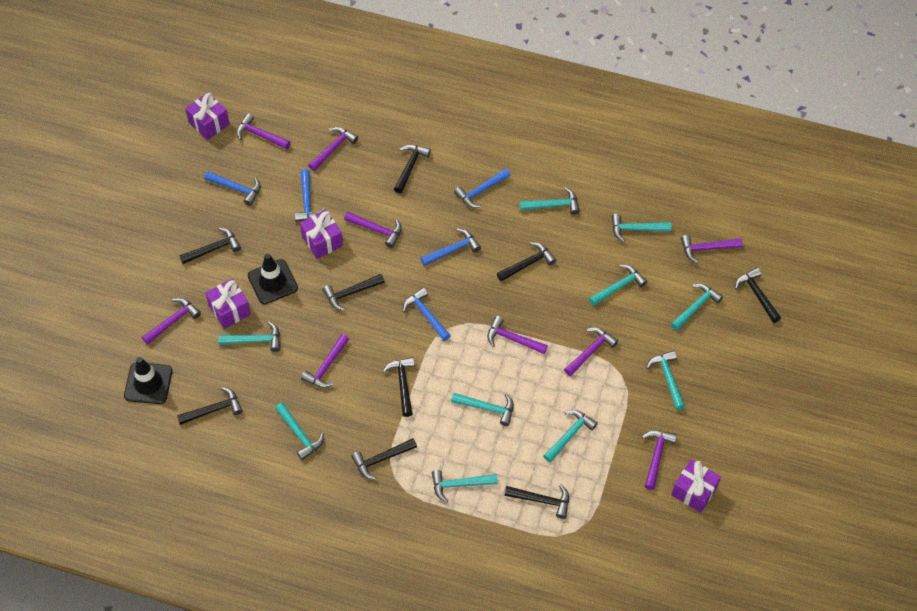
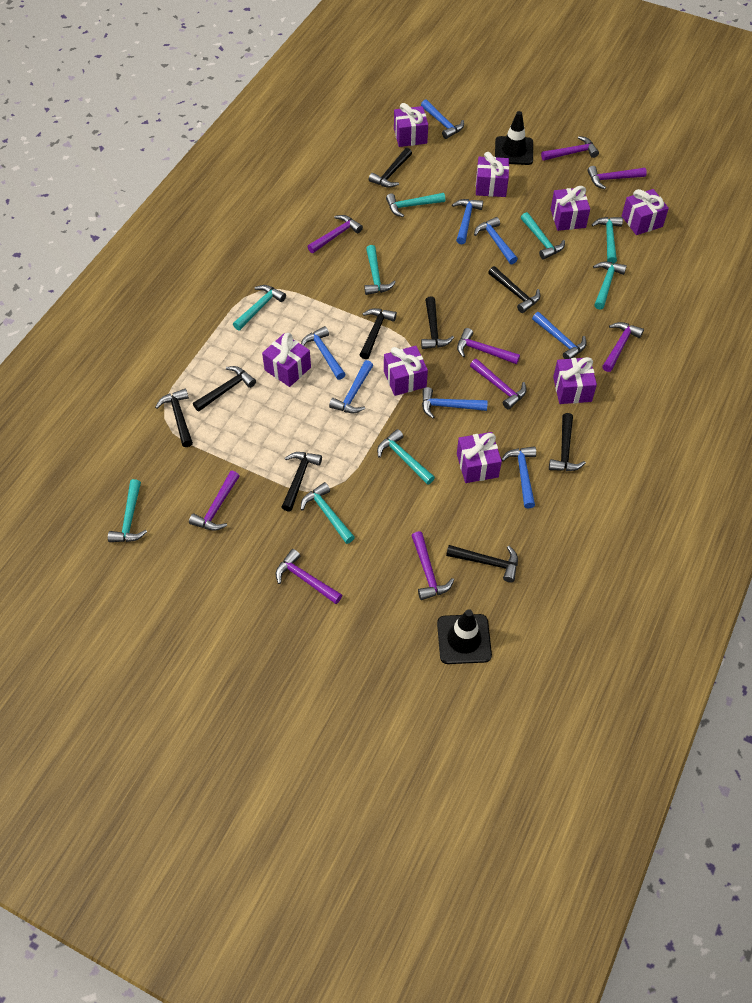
blue hammer: 5 -> 8
purple gift: 4 -> 8
turquoise hammer: 10 -> 9

